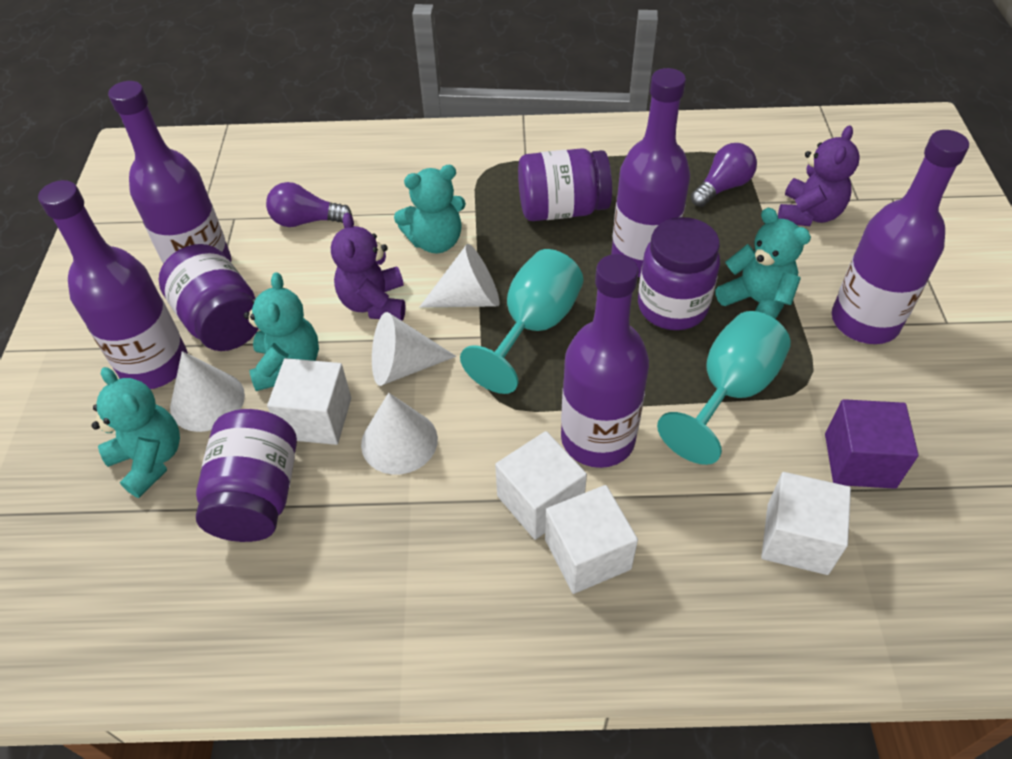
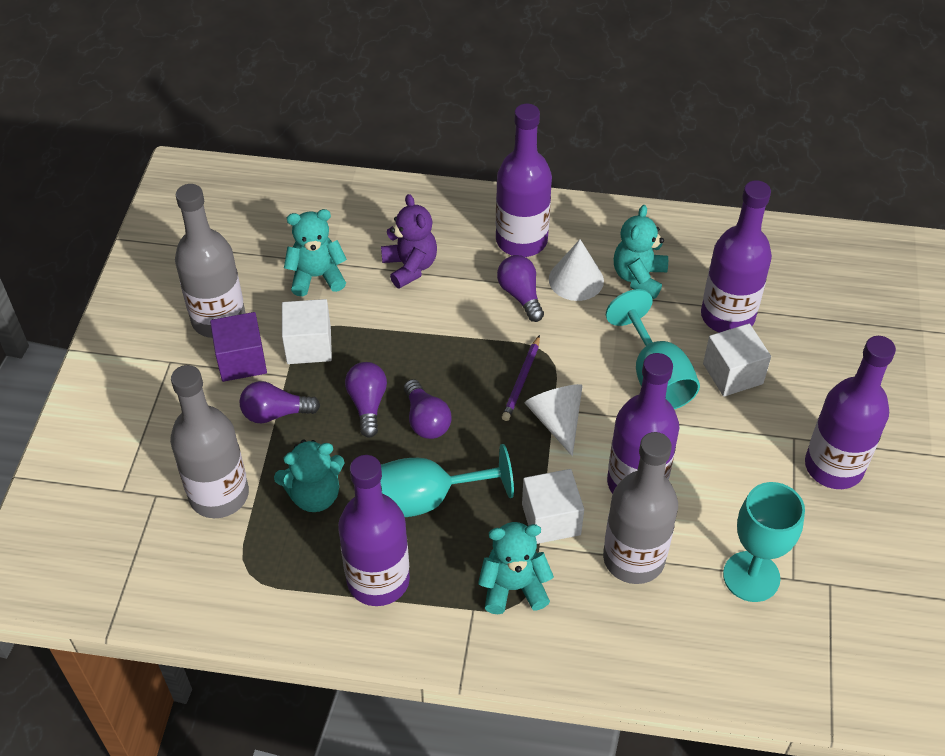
grey bottle: 0 -> 3
purple jar: 4 -> 0
purple light bulb: 2 -> 4
purple pencil: 0 -> 1
purple teddy bear: 2 -> 1
turquoise goblet: 2 -> 3
white cone: 4 -> 2
white cube: 4 -> 3

